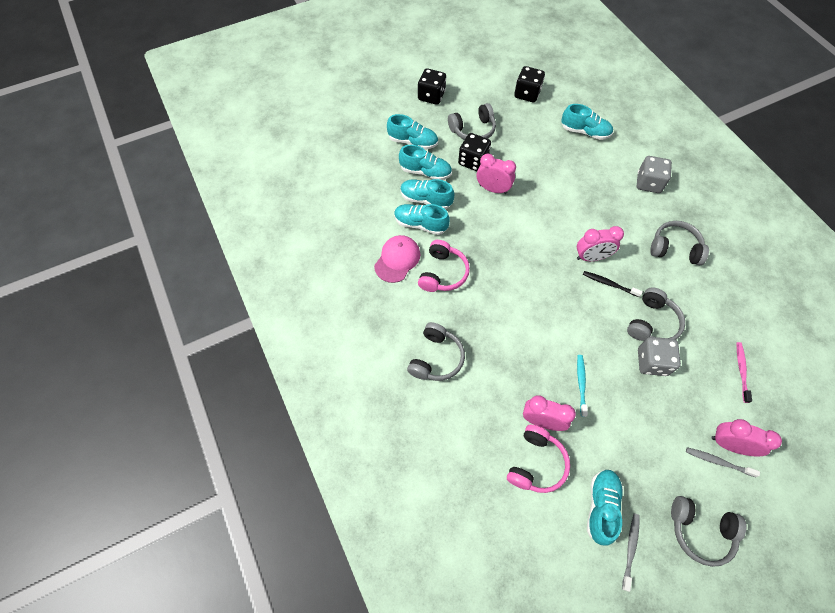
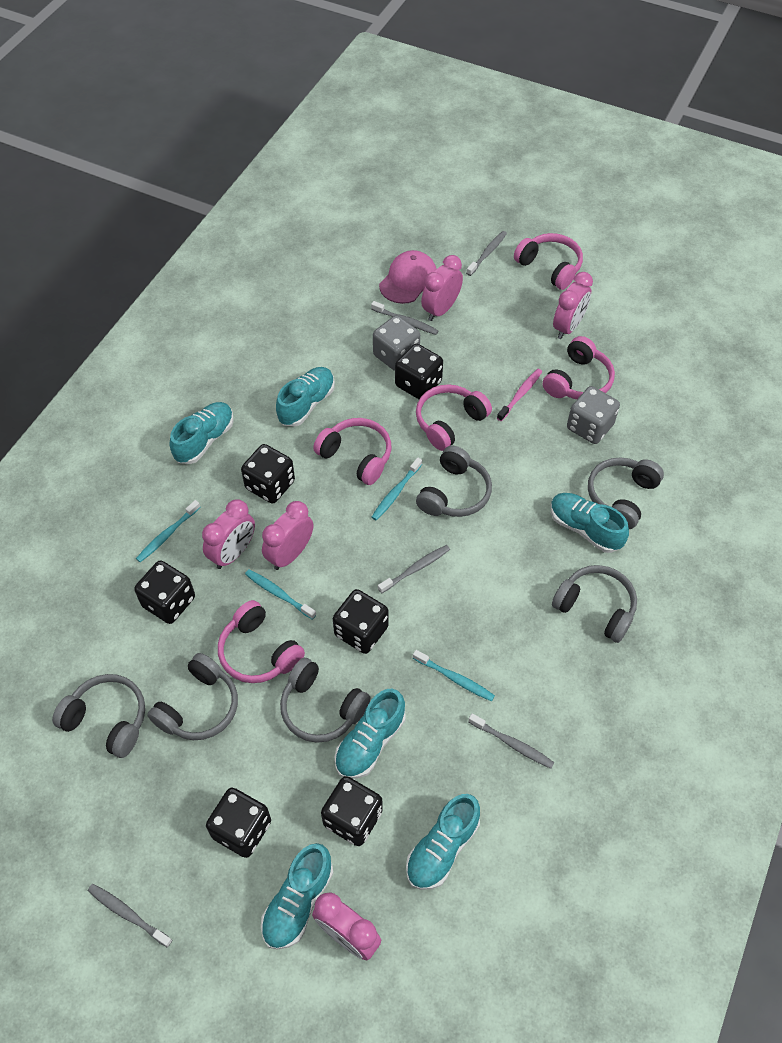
black dice: 3 -> 6
black toothbrush: 1 -> 0
grey headphones: 5 -> 6
grey toothbrush: 2 -> 5
pink clock: 4 -> 5
pink headphones: 2 -> 5
turquoise toothbrush: 1 -> 4

